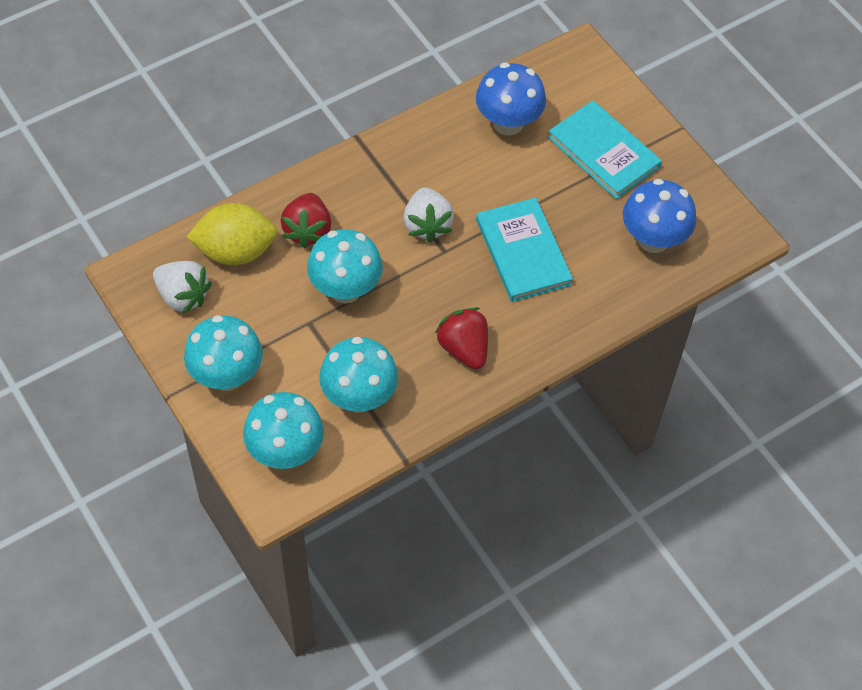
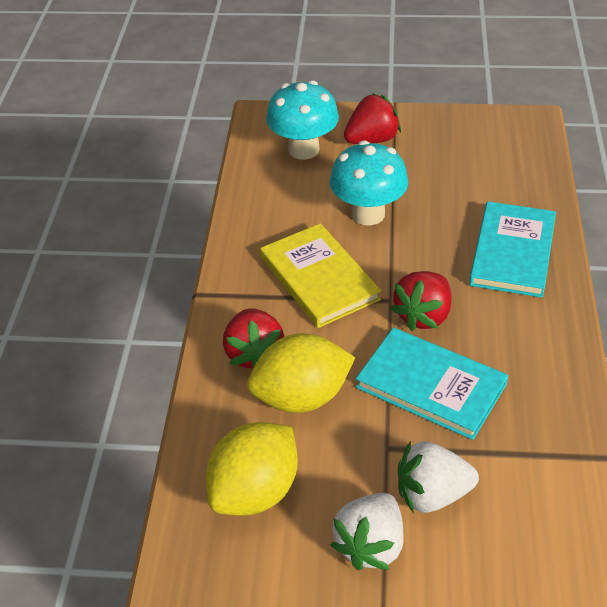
blue mushroom: 2 -> 0
red strawberry: 2 -> 3
turquoise mushroom: 4 -> 2
yellow book: 0 -> 1
yellow lemon: 1 -> 2

